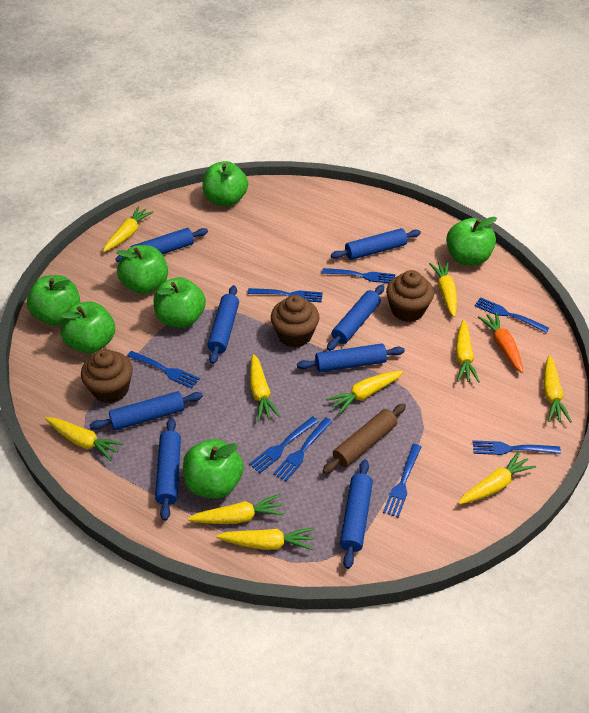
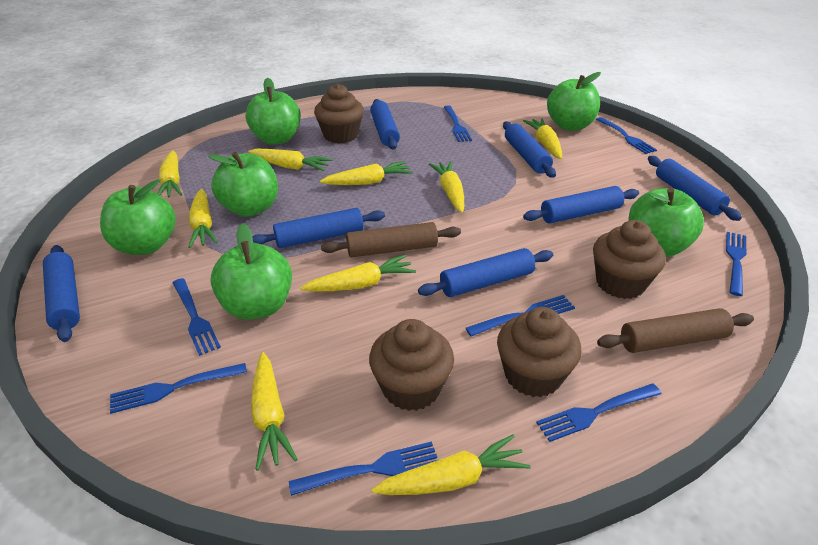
blue rolling pin: 8 -> 7
brown cupcake: 3 -> 4
brown rolling pin: 1 -> 2
green apple: 7 -> 6
orange carrot: 1 -> 0
yellow carrot: 10 -> 9

